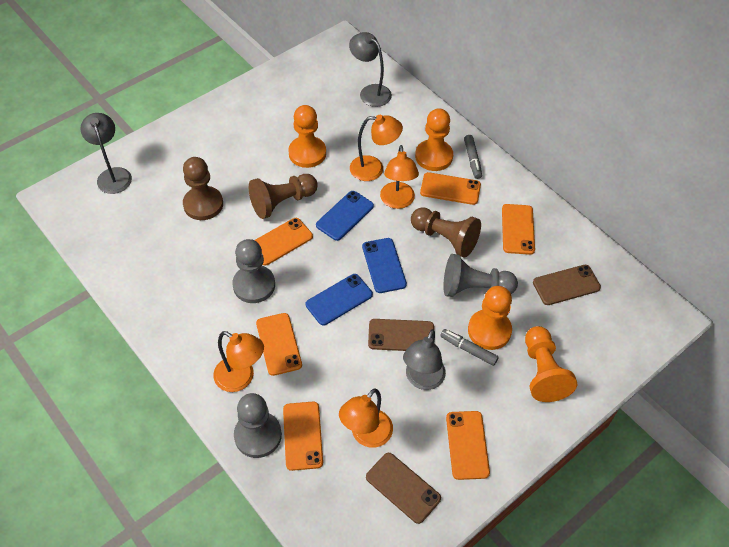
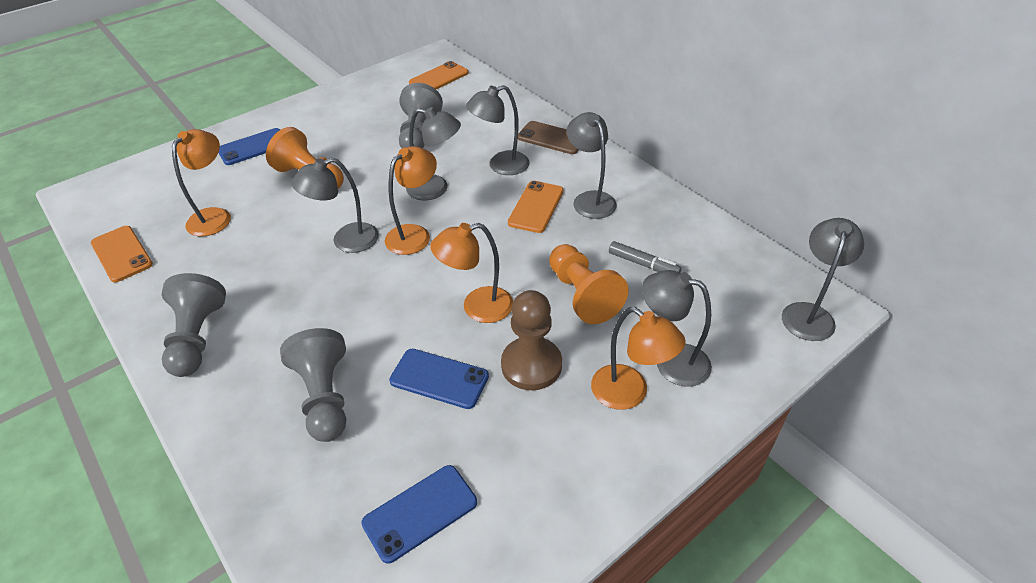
brown pawn: 3 -> 1
brown phone: 3 -> 1
grey lamp: 3 -> 6
grey marker: 2 -> 1
orange pawn: 4 -> 2
orange phone: 6 -> 3

